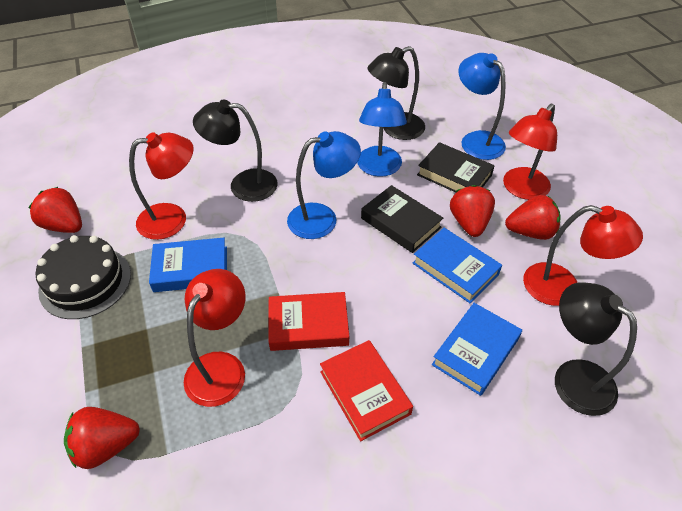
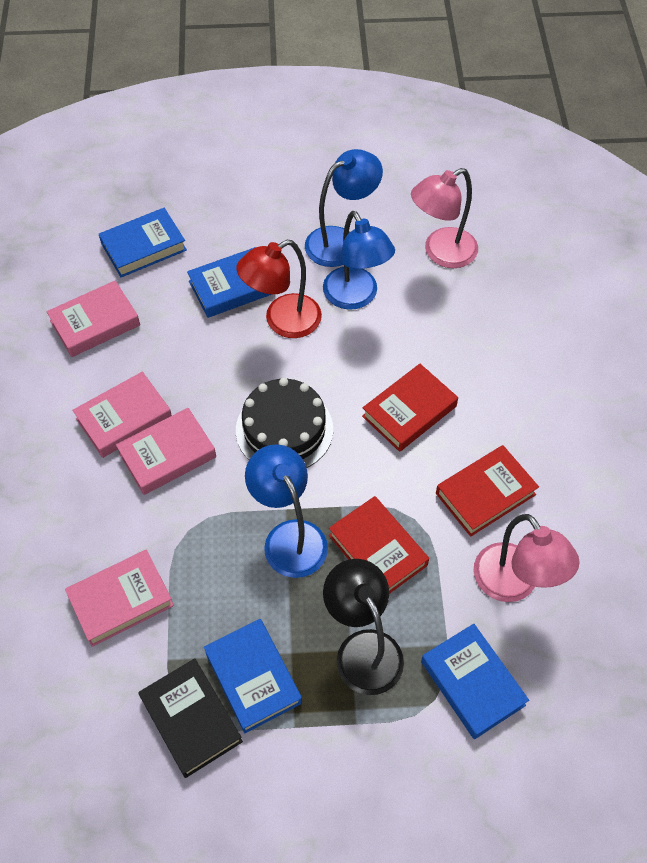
black book: 2 -> 1
black lamp: 3 -> 1
blue book: 3 -> 4
pink book: 0 -> 4
pink lamp: 0 -> 2
red book: 2 -> 3
red lamp: 4 -> 1
red strawberry: 4 -> 0

